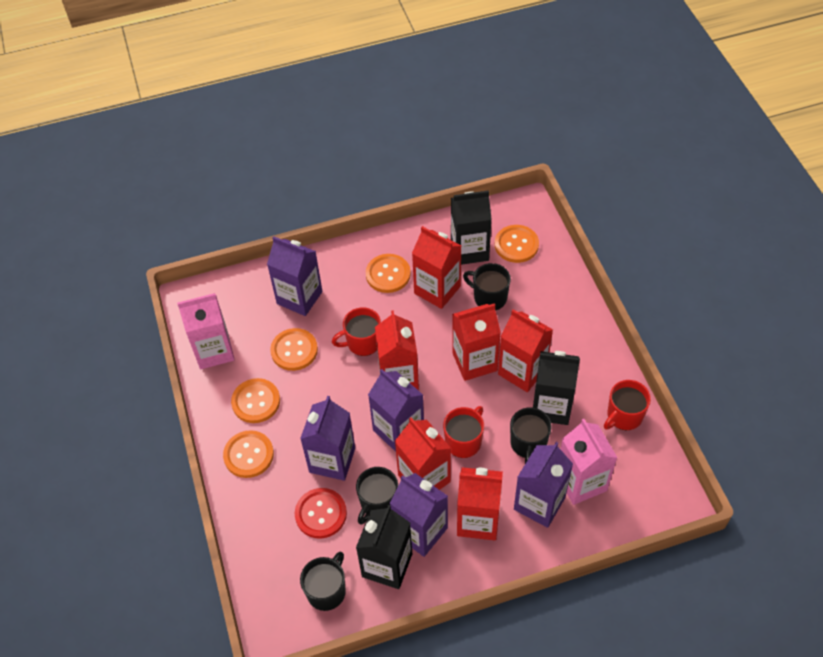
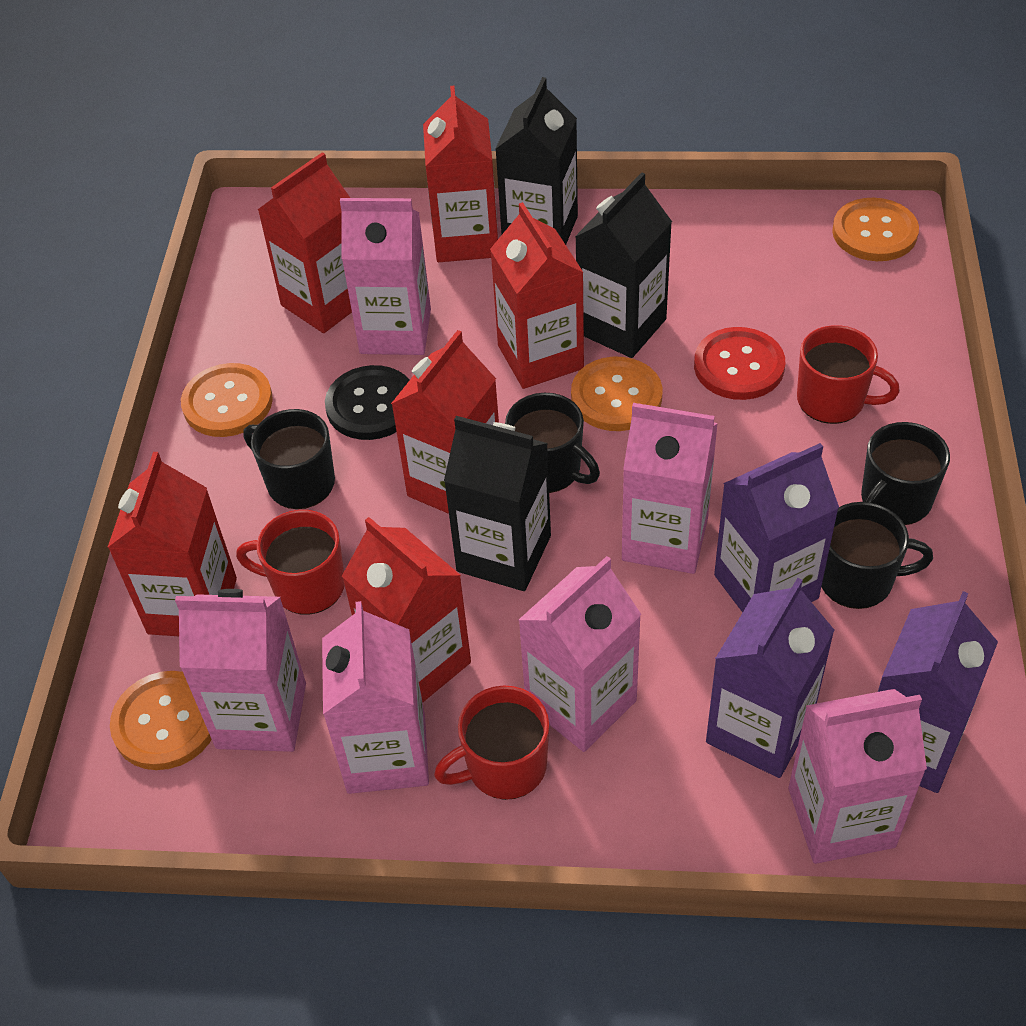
black button: 0 -> 1
orange button: 5 -> 4
pink carton: 2 -> 6
purple carton: 5 -> 3

